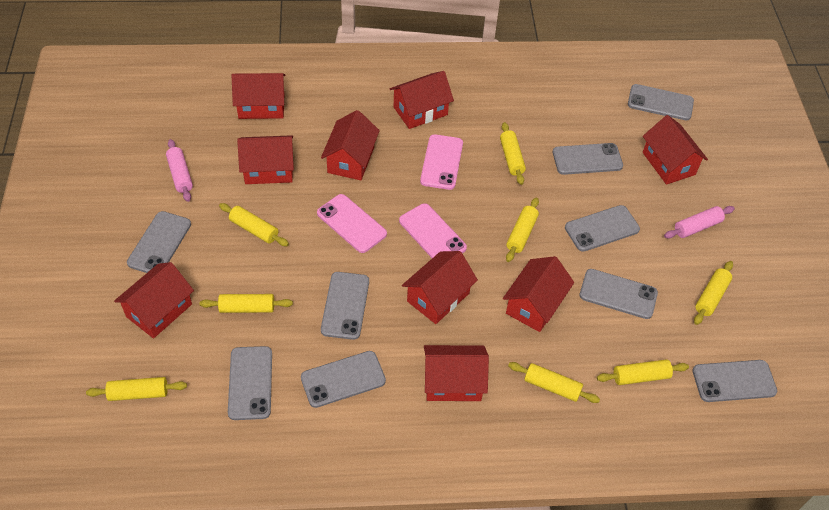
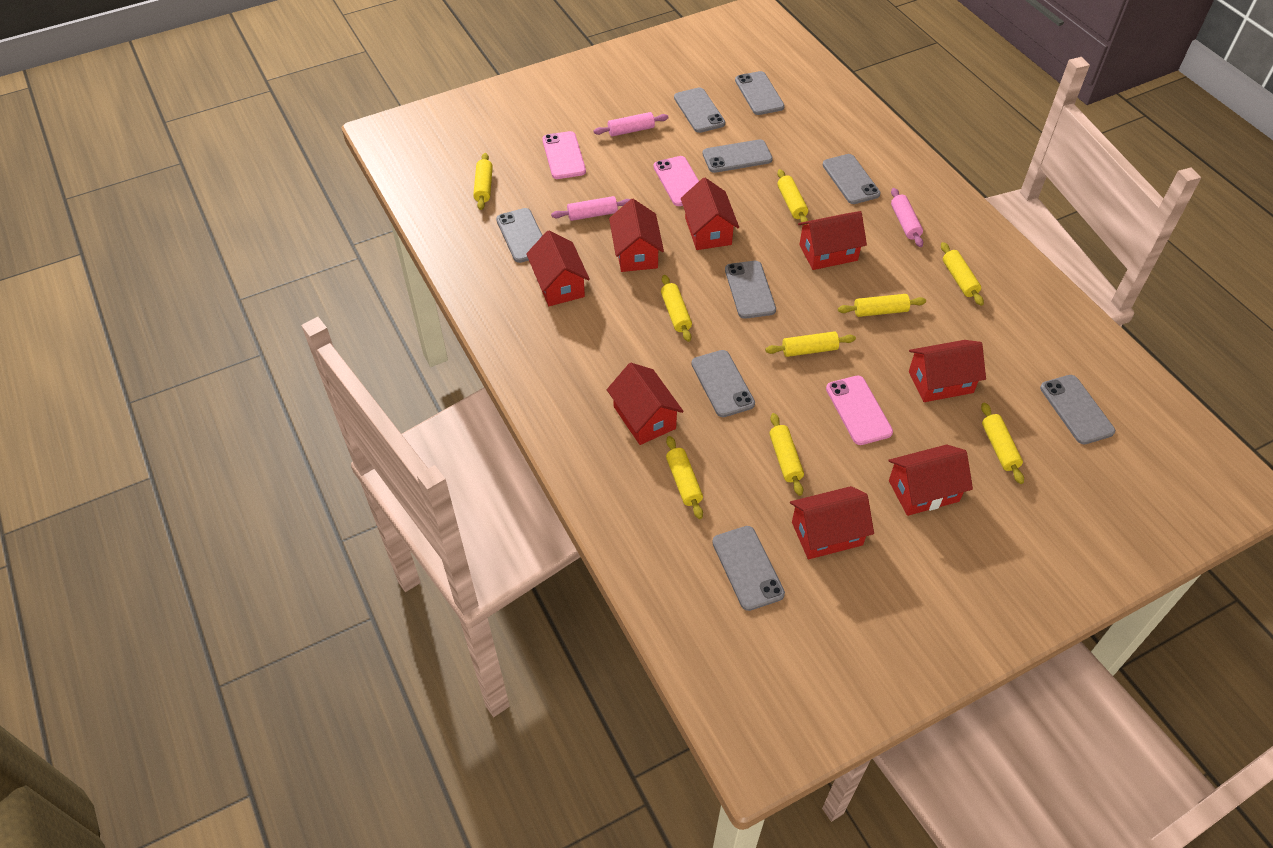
pink rolling pin: 2 -> 3
red house: 9 -> 8
yellow rolling pin: 8 -> 9

